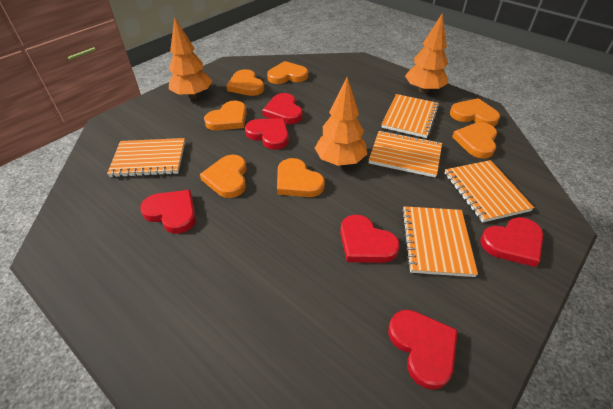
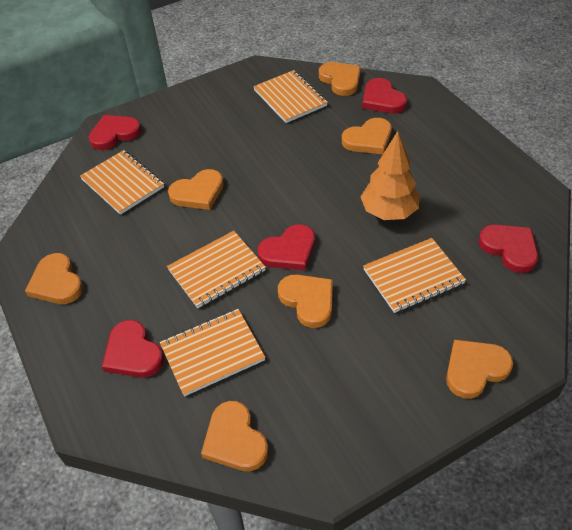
orange tree: 3 -> 1
red heart: 6 -> 5

